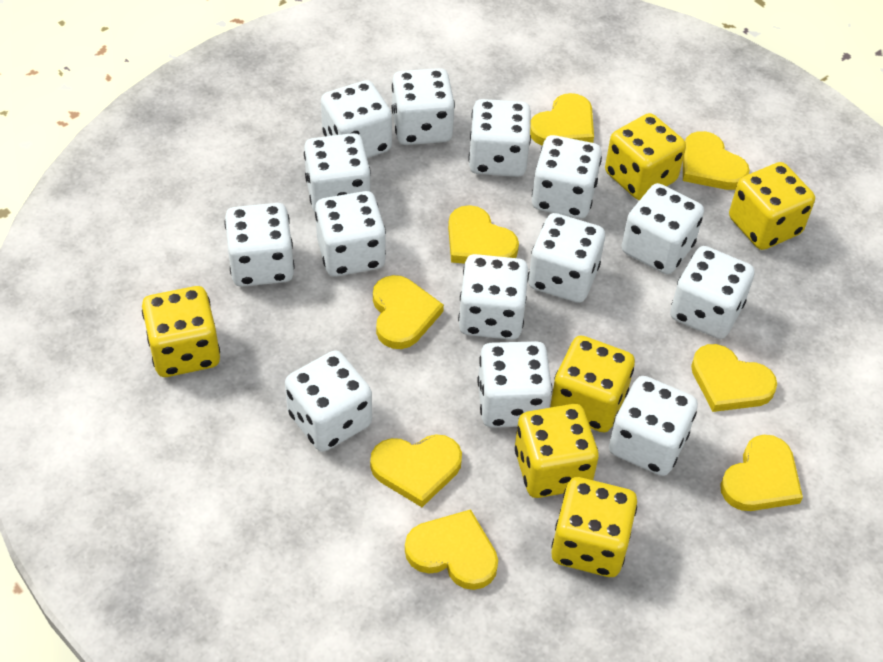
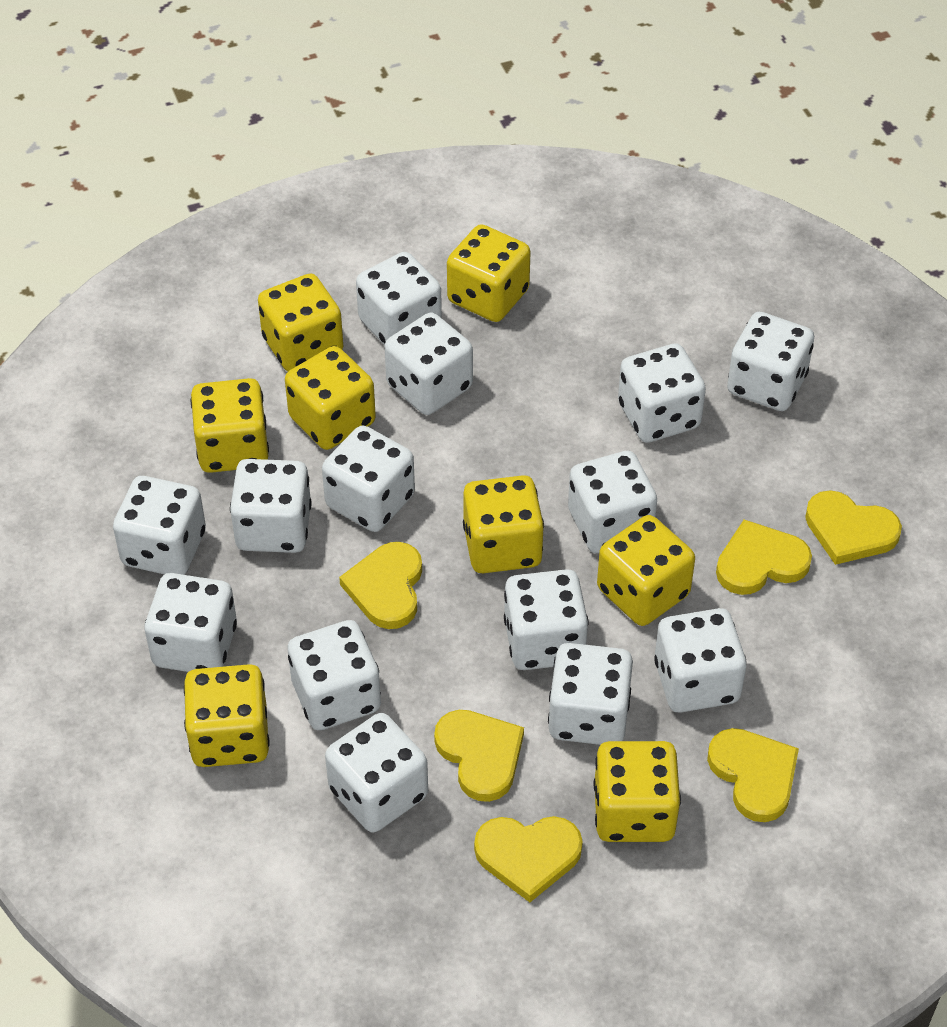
yellow dice: 6 -> 8
yellow heart: 8 -> 6

